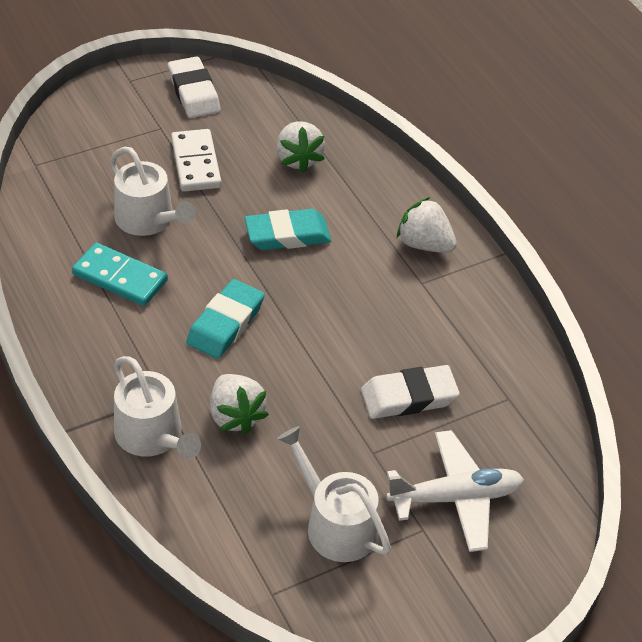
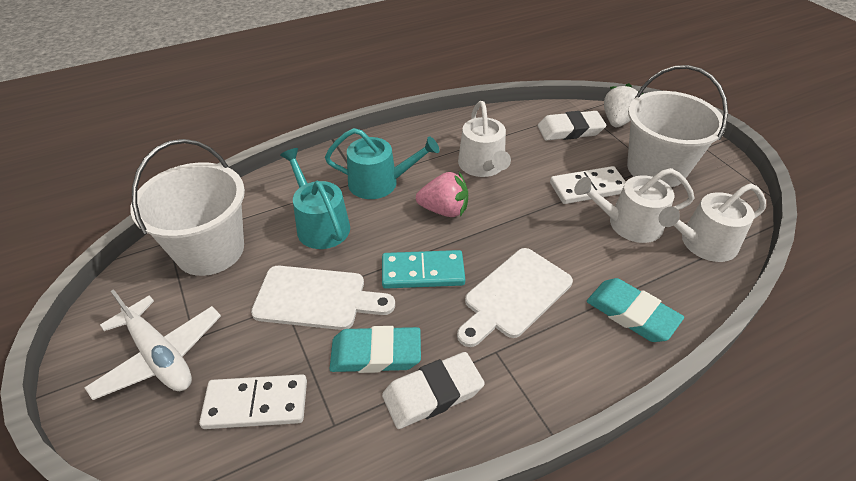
pink strawberry: 0 -> 1
turquoise watering can: 0 -> 2
white bucket: 0 -> 2
white cutting board: 0 -> 2
white domino: 1 -> 2
white strawberry: 3 -> 1

